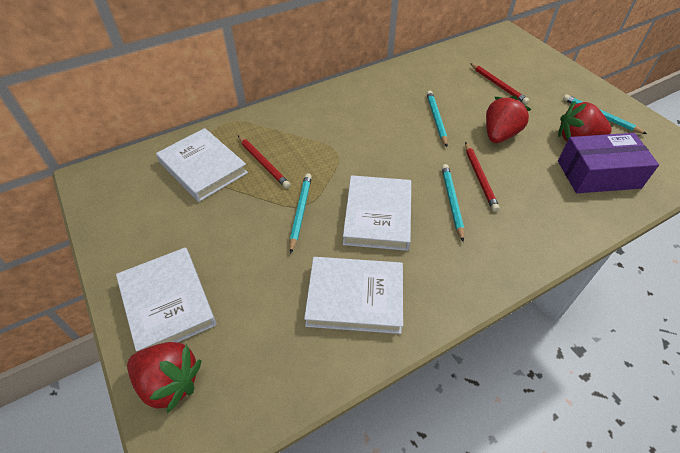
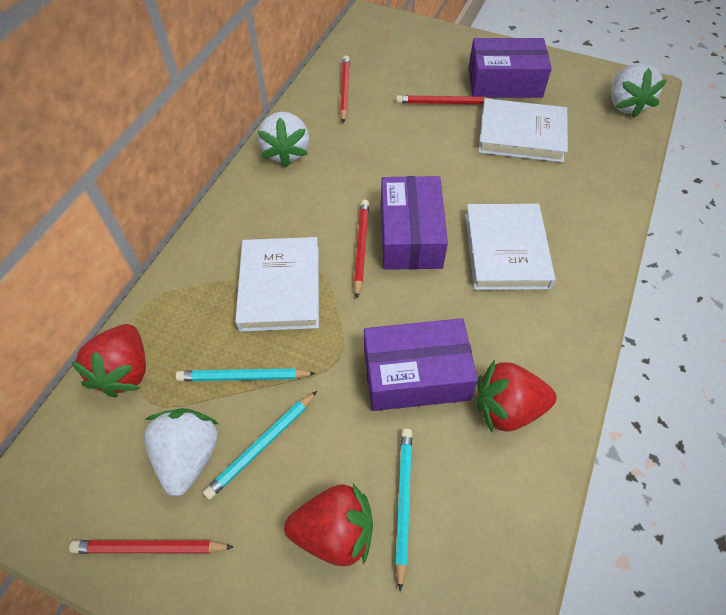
purple box: 1 -> 3
red pencil: 3 -> 4
turquoise pencil: 4 -> 3
white book: 4 -> 3
white strawberry: 0 -> 3

